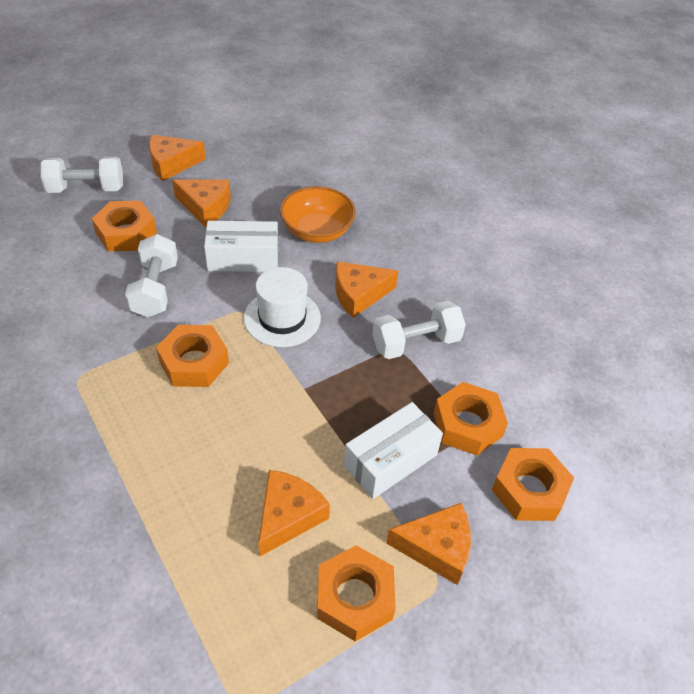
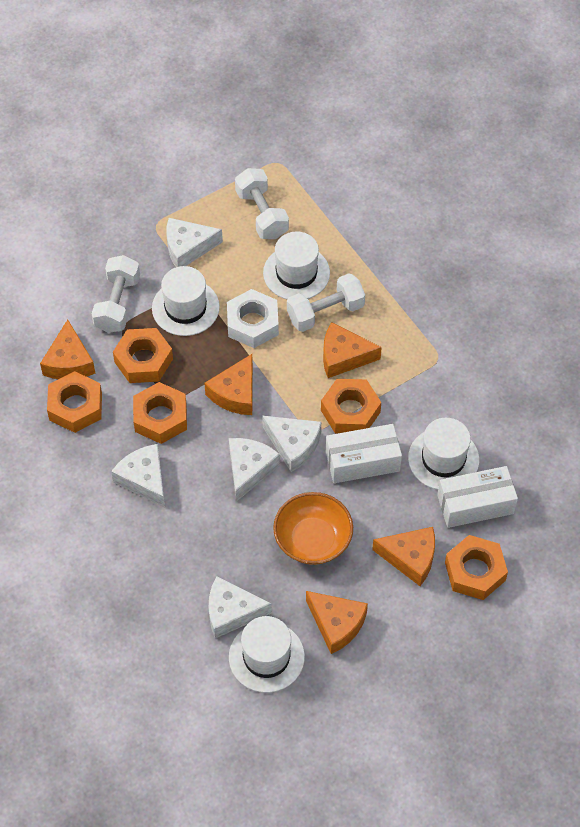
white cheese: 0 -> 5
white hat: 1 -> 4
white nut: 0 -> 1

